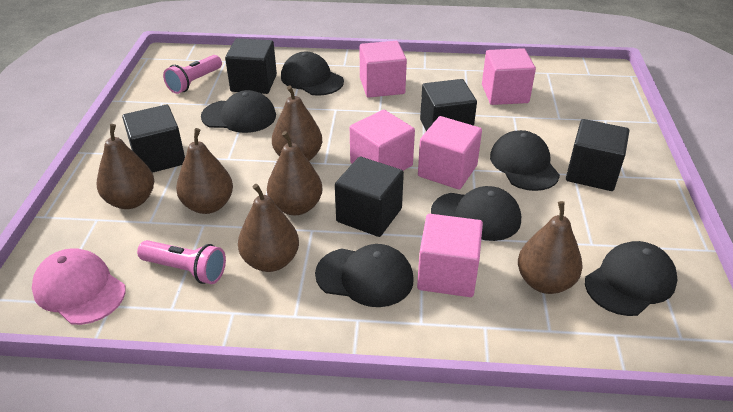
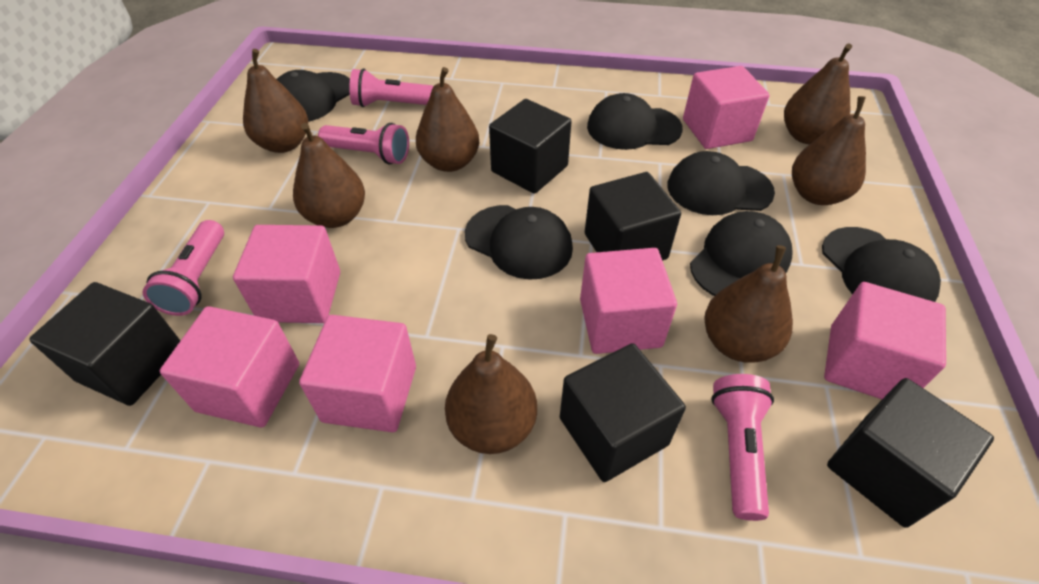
brown pear: 6 -> 7
pink cap: 1 -> 0
pink cube: 5 -> 6
pink flashlight: 2 -> 4

